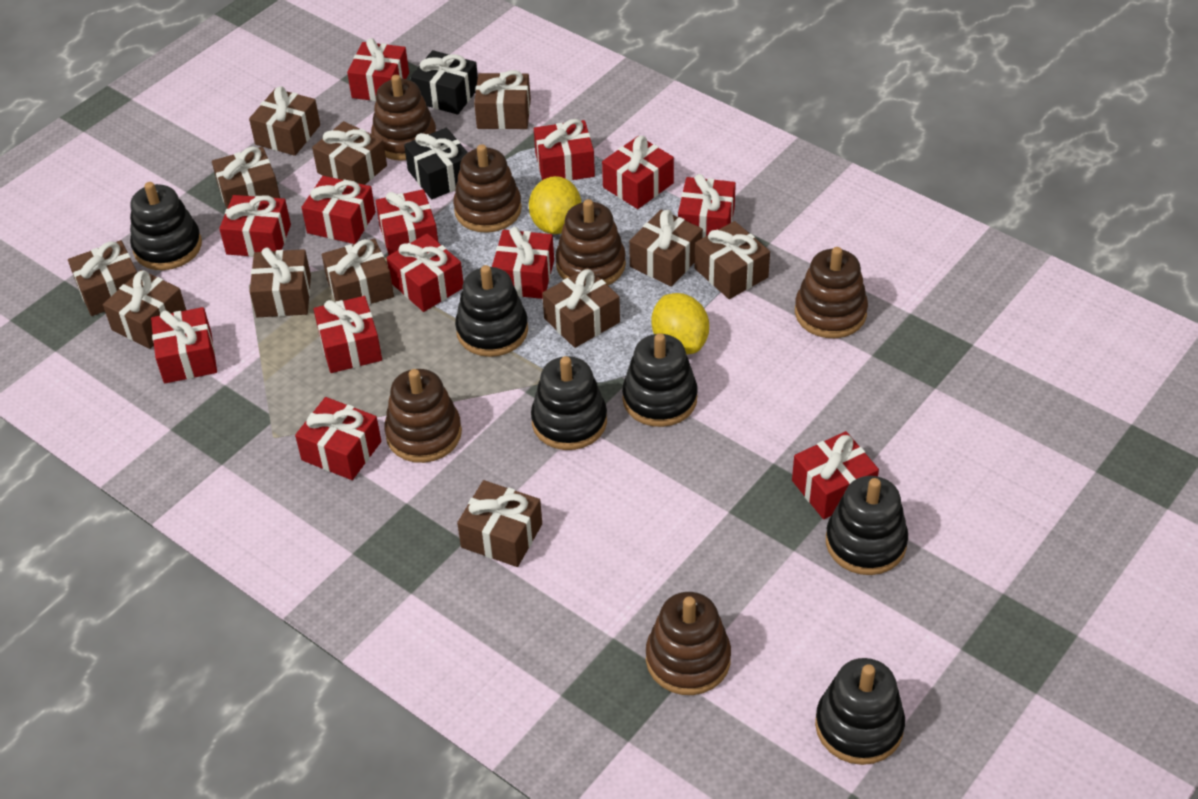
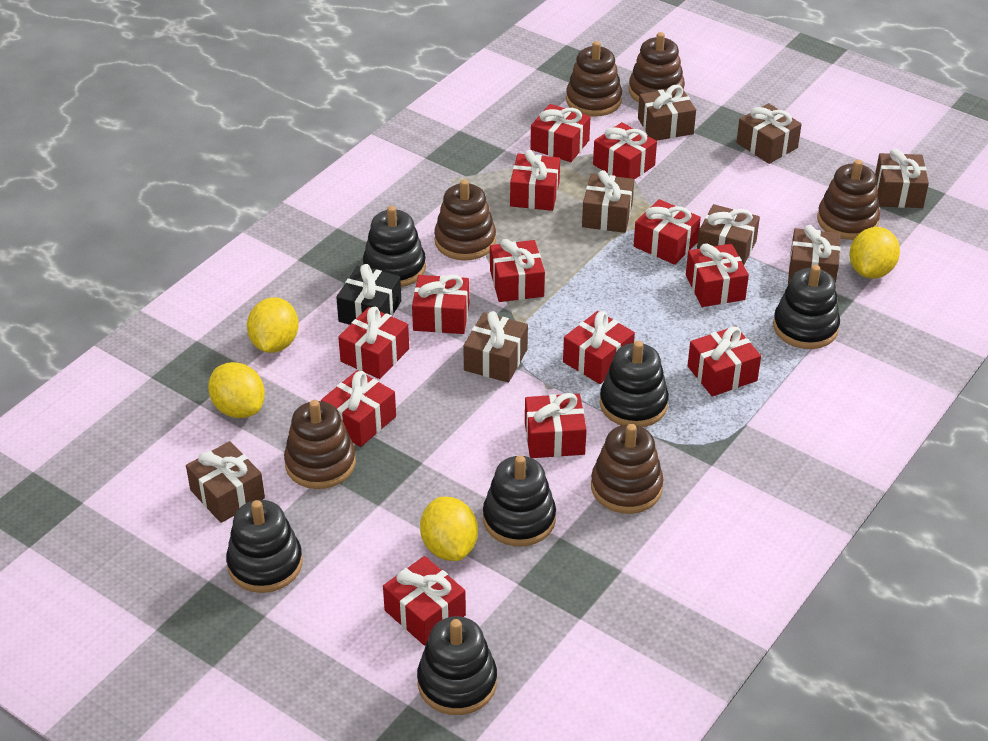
black gift: 2 -> 1
brown gift: 12 -> 8
yellow lemon: 2 -> 4

